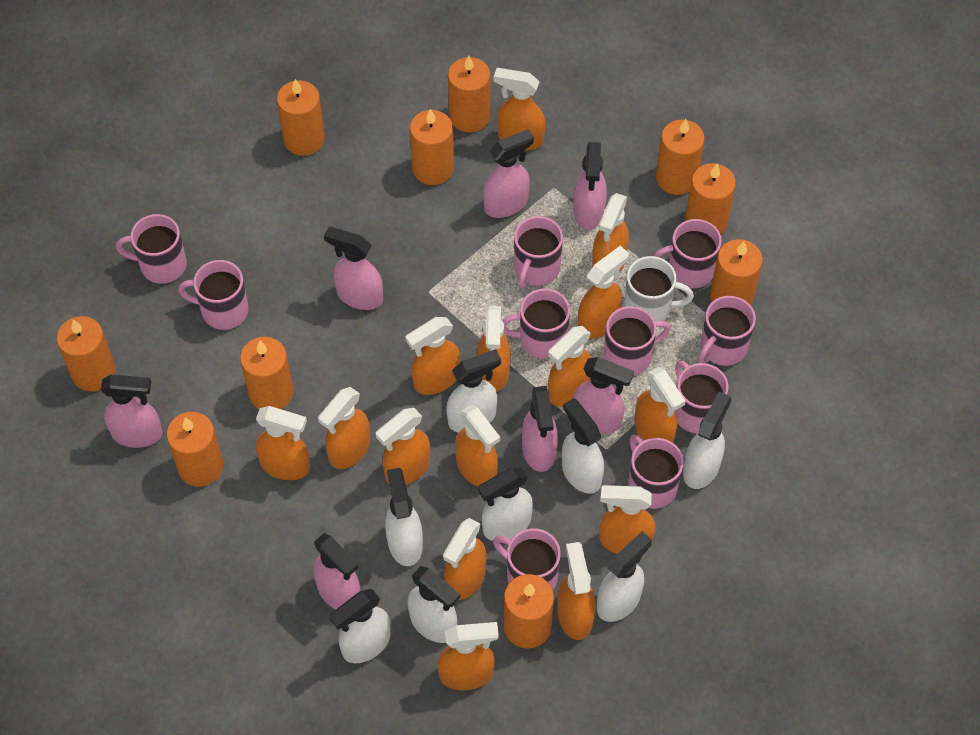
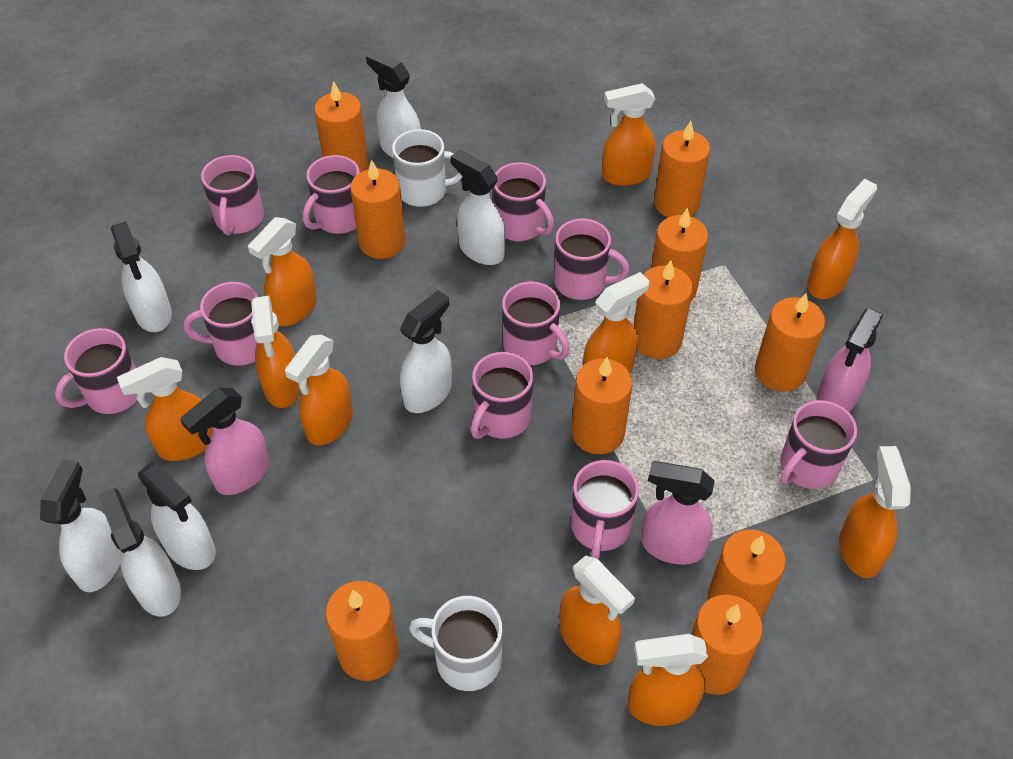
orange spray bottle: 15 -> 10
pink spray bottle: 7 -> 3
white mug: 1 -> 2
white spray bottle: 8 -> 7

